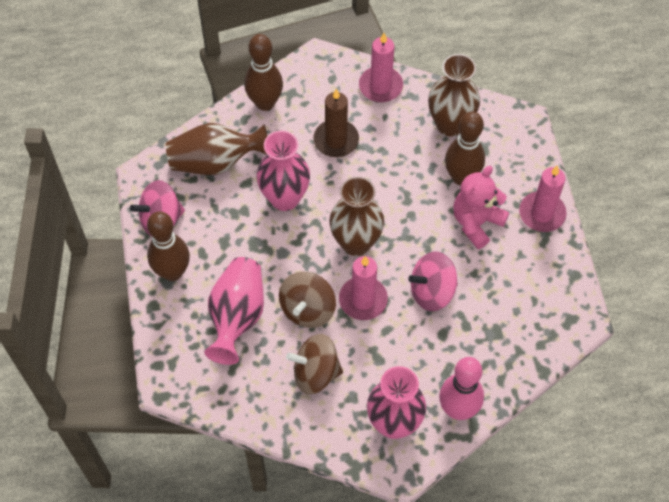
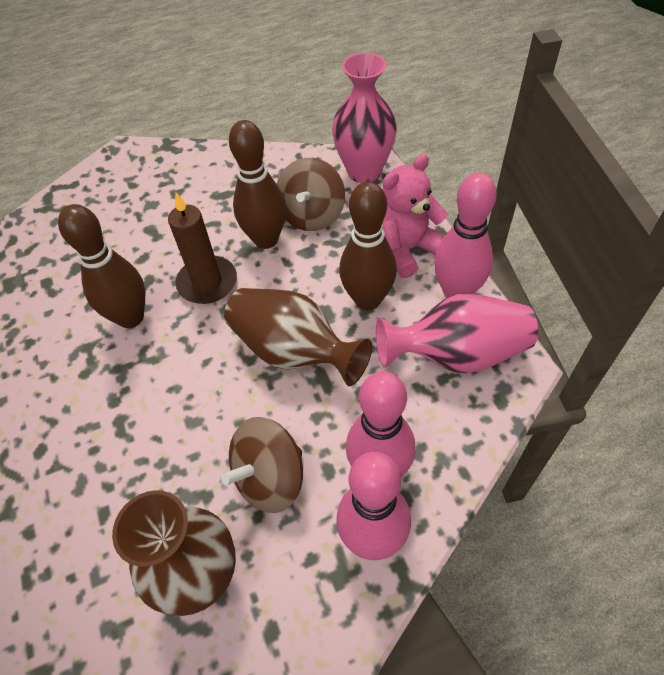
brown vase: 3 -> 2
pink bowling pin: 1 -> 3
pink candle: 3 -> 0
pink spinning top: 2 -> 0
pink vase: 3 -> 2

